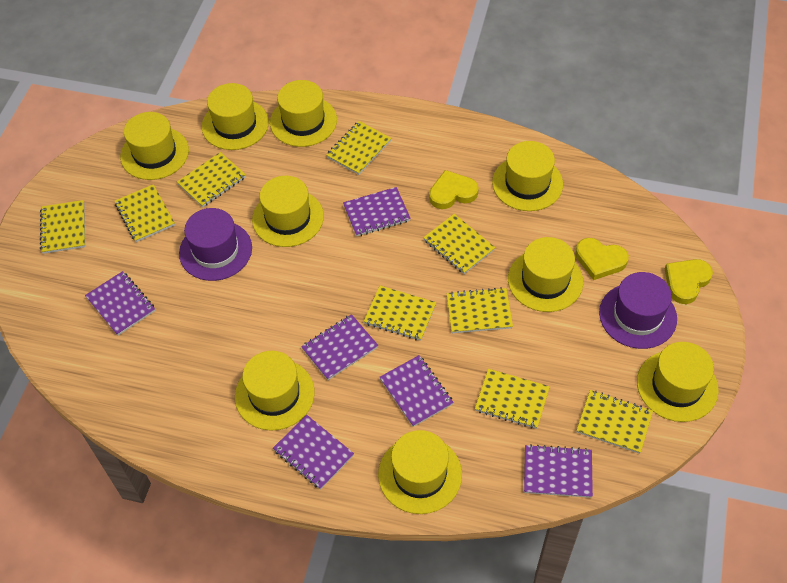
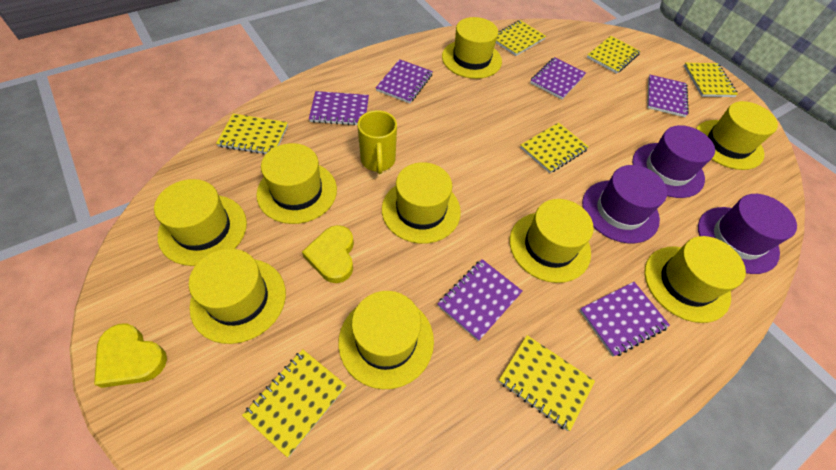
purple hat: 2 -> 3
yellow heart: 3 -> 2
yellow mug: 0 -> 1
yellow notebook: 9 -> 7

